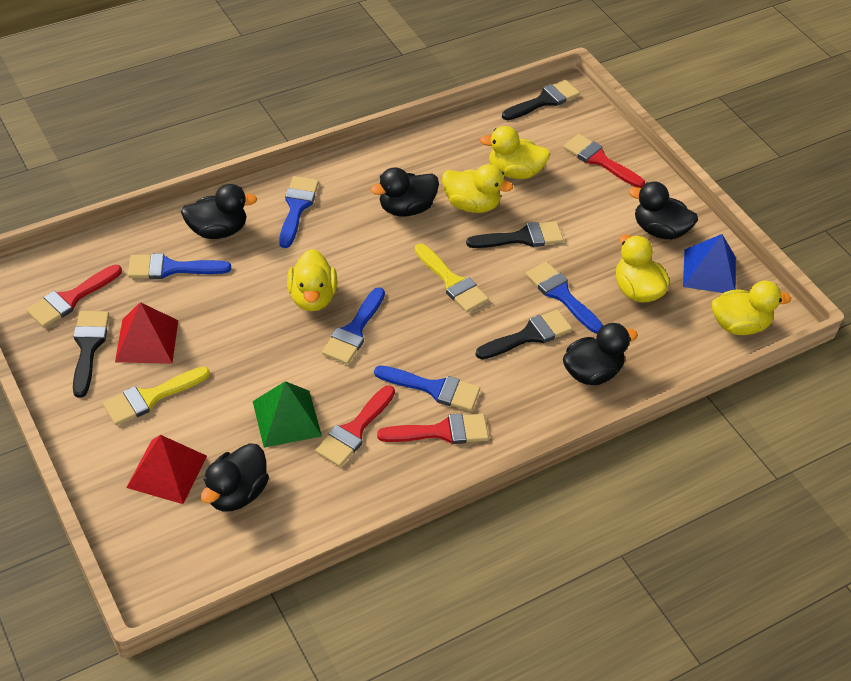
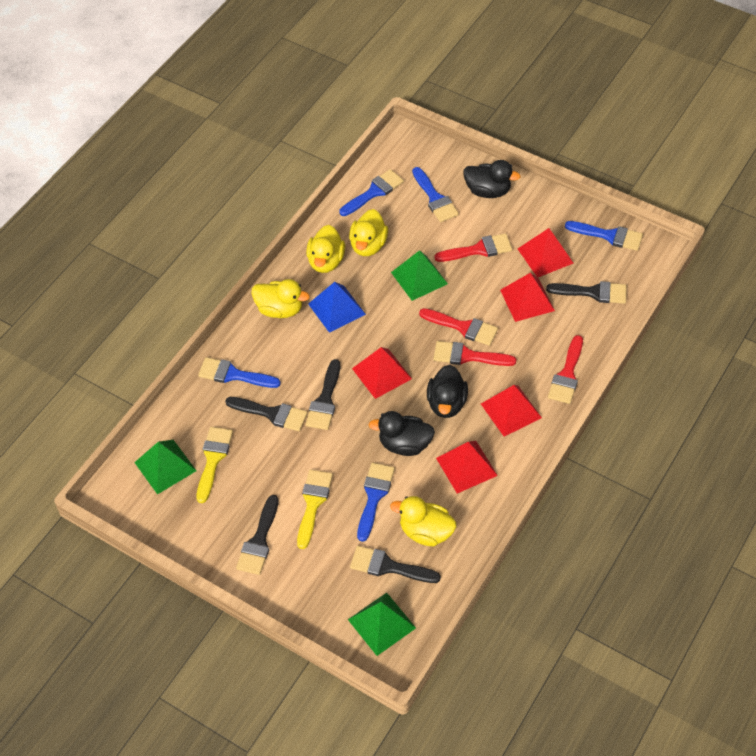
black brush: 4 -> 5
black duck: 5 -> 3
green pyramid: 1 -> 3
red pyramid: 2 -> 5
yellow duck: 5 -> 4

